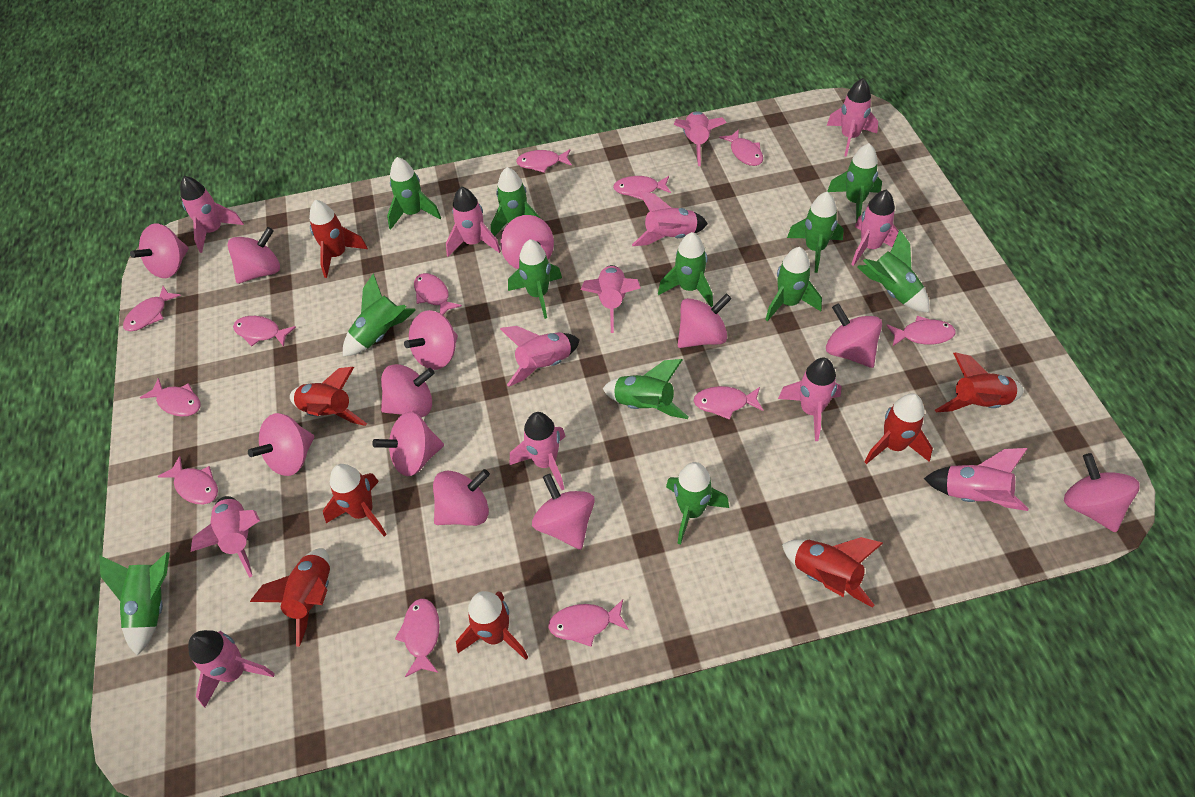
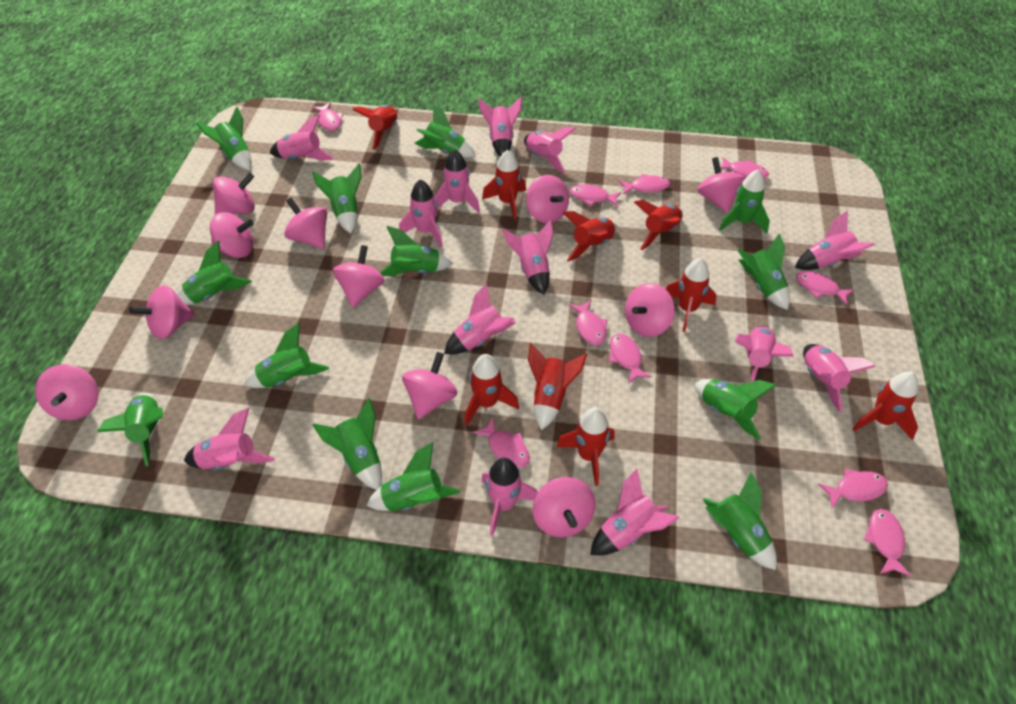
green rocket: 12 -> 13
pink fish: 12 -> 10
pink spinning top: 12 -> 11
red rocket: 8 -> 9

